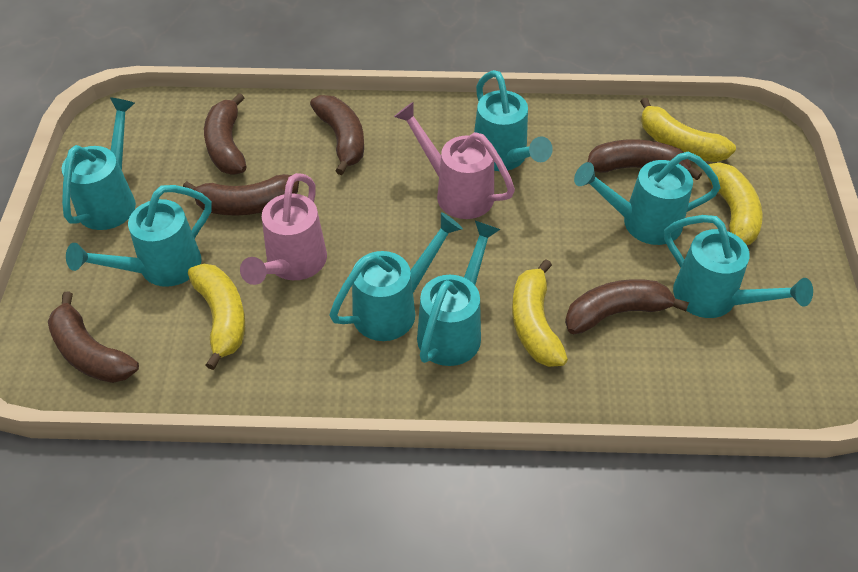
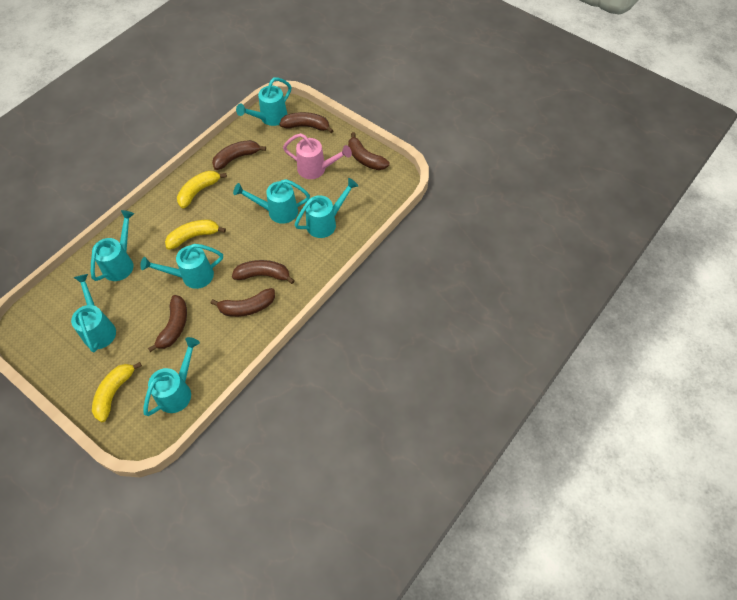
pink watering can: 2 -> 1
yellow banana: 4 -> 3

